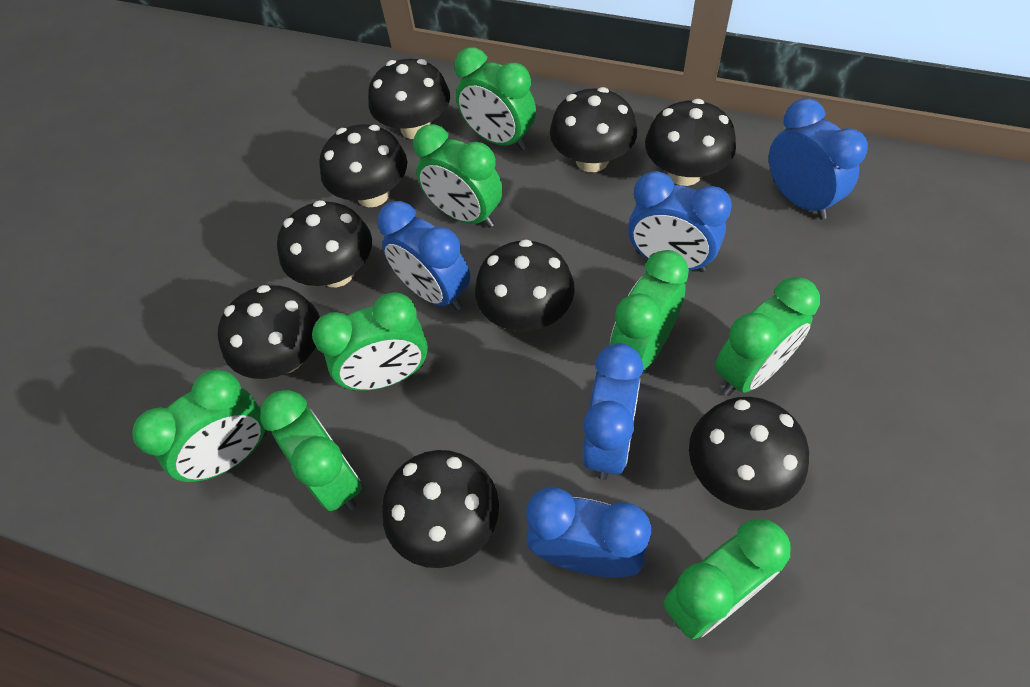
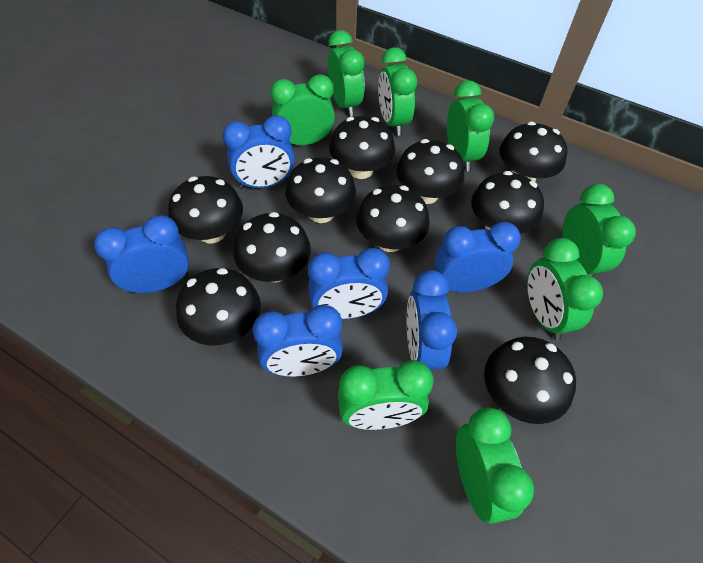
black mushroom: 9 -> 10
blue clock: 5 -> 6

